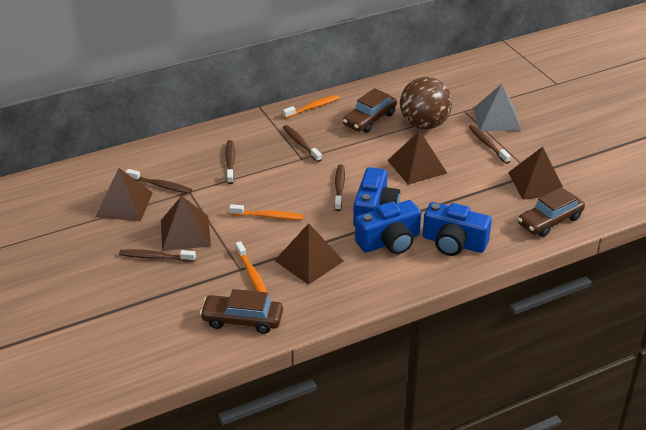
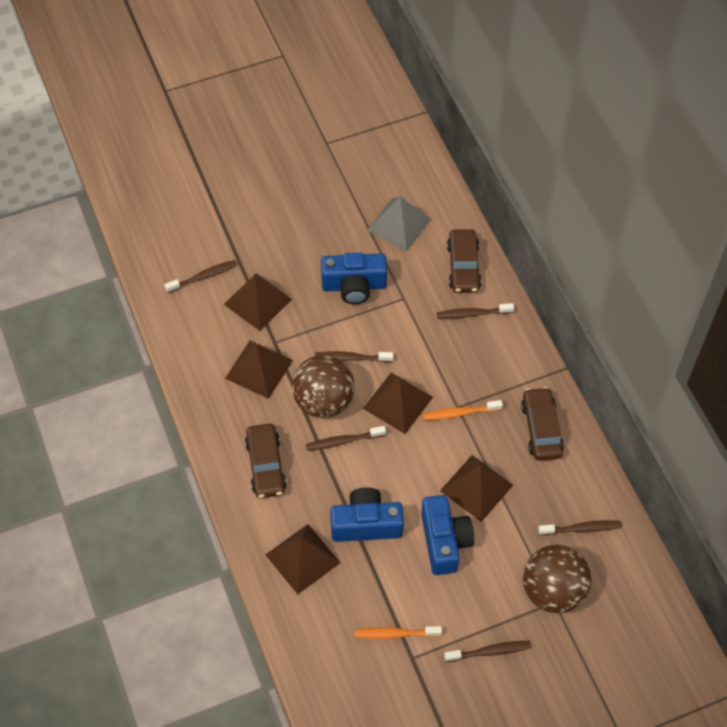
brown ball: 1 -> 2
orange toothbrush: 3 -> 2

